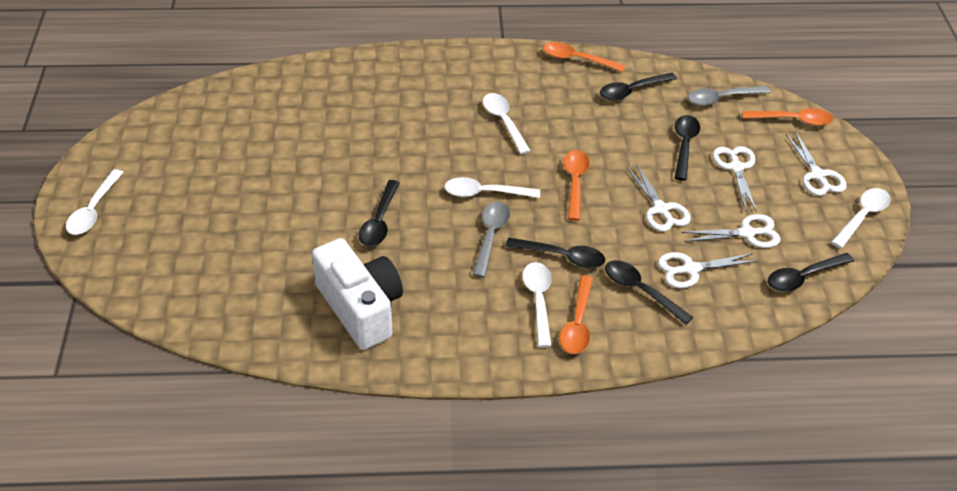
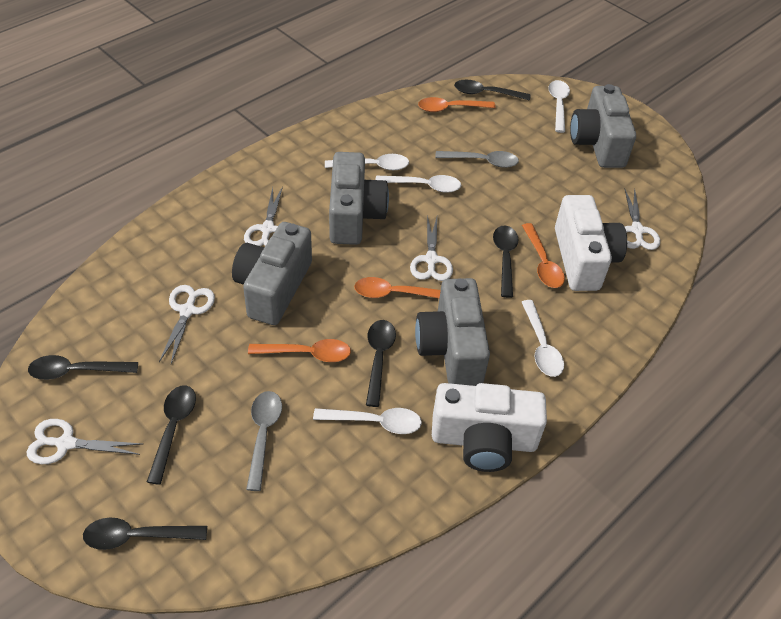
grey camera: 0 -> 4
white camera: 1 -> 2

